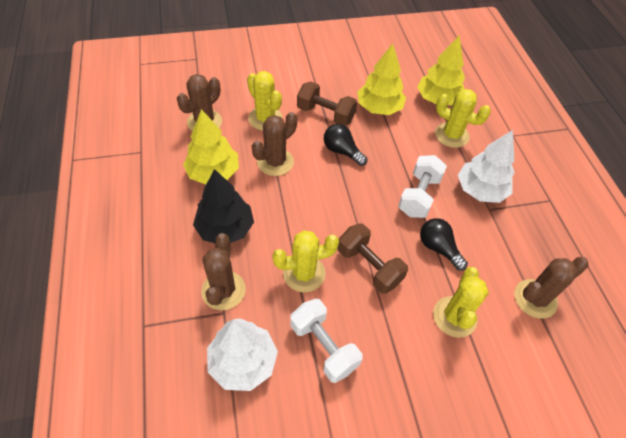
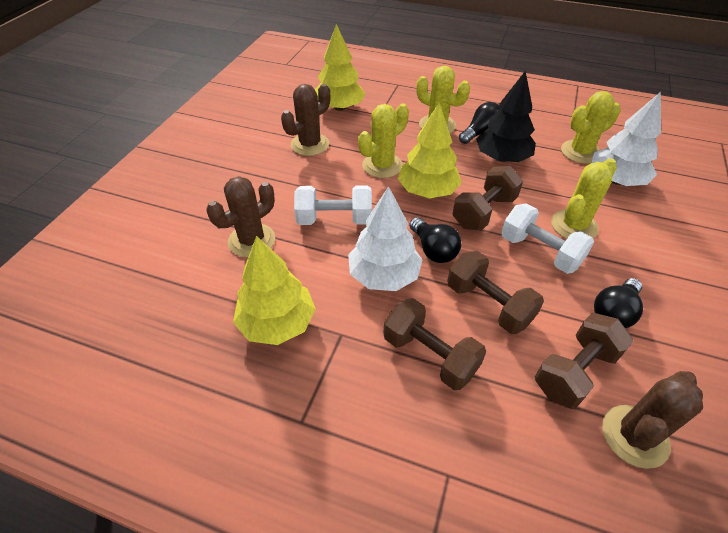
black light bulb: 2 -> 3
brown cactus: 4 -> 3
brown dumbbell: 2 -> 4

